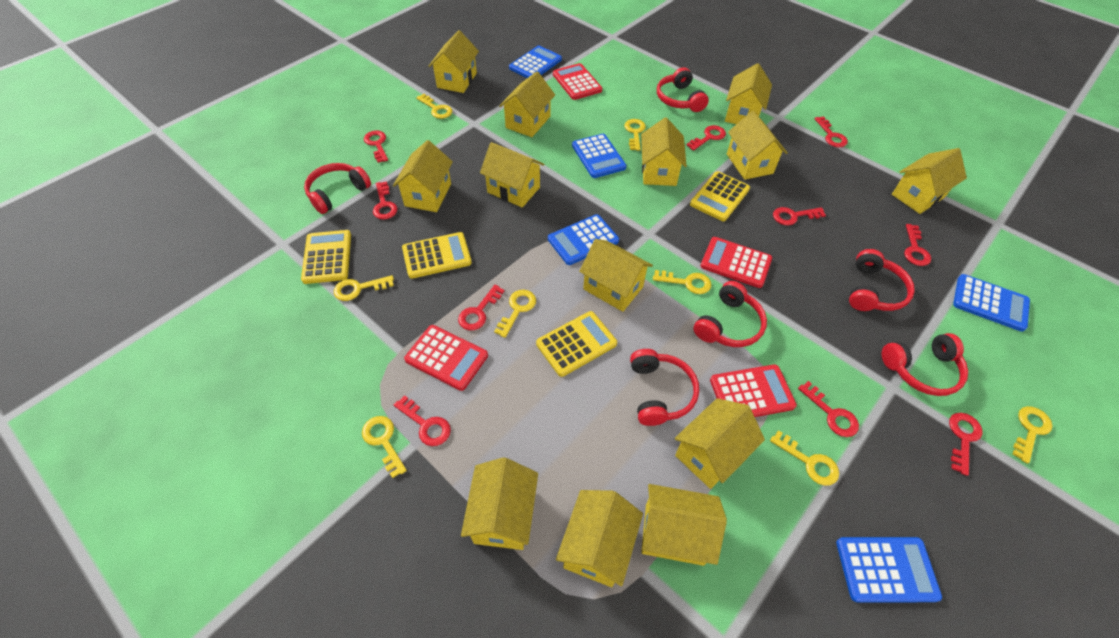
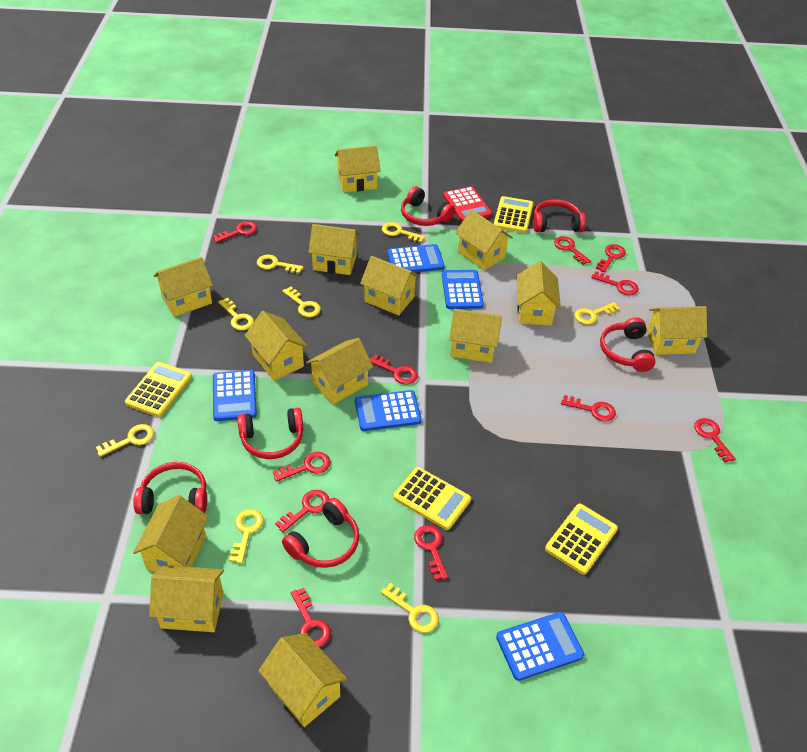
red calculator: 4 -> 1
red key: 10 -> 11

